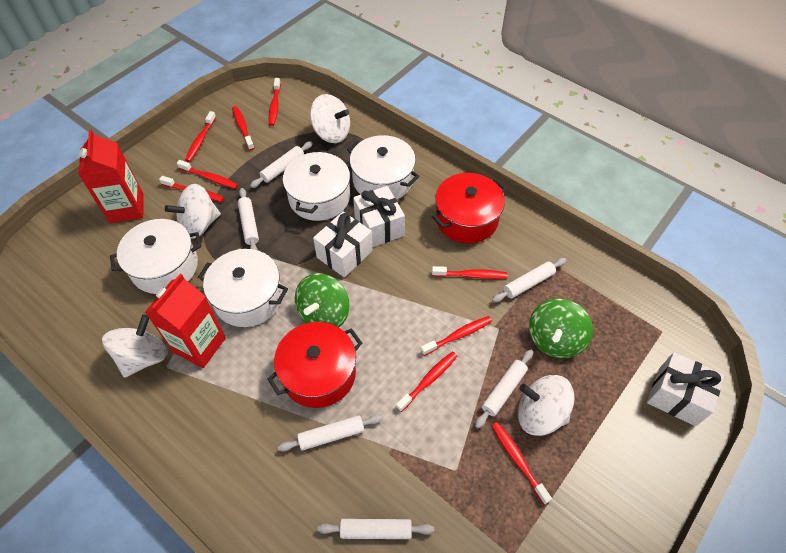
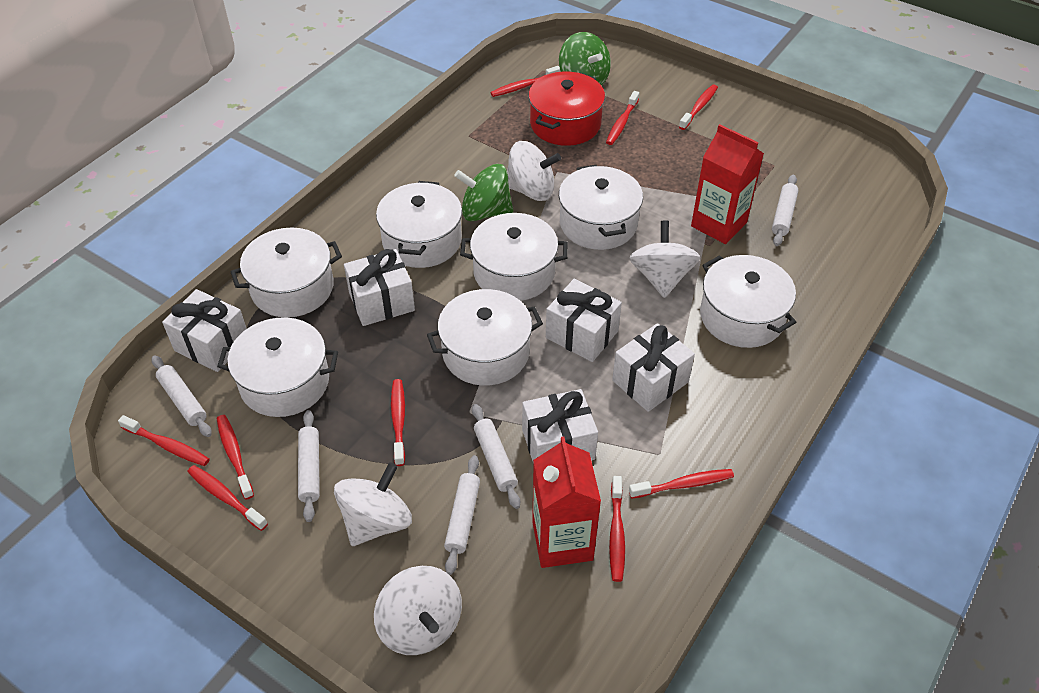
red pot: 2 -> 1
white gift: 3 -> 5
white pot: 4 -> 7
white rolling pin: 6 -> 5

